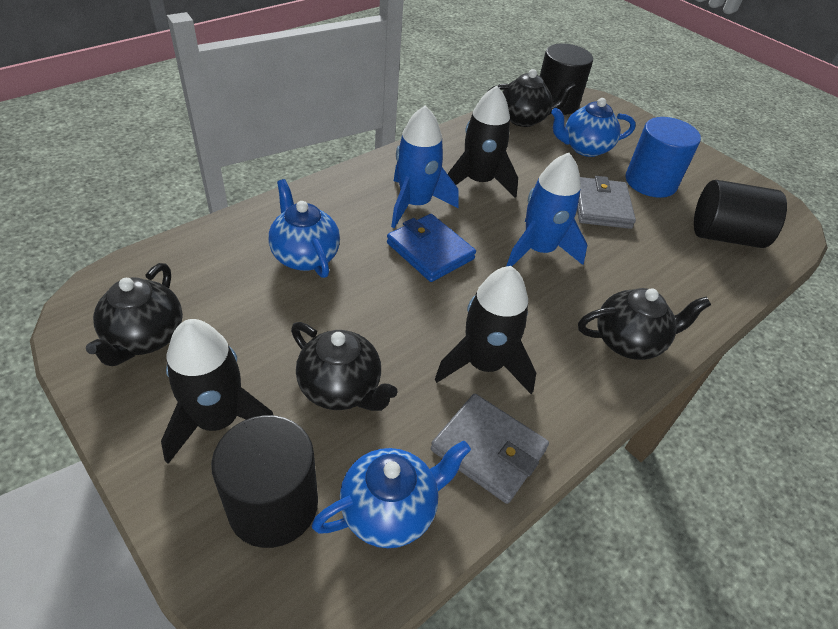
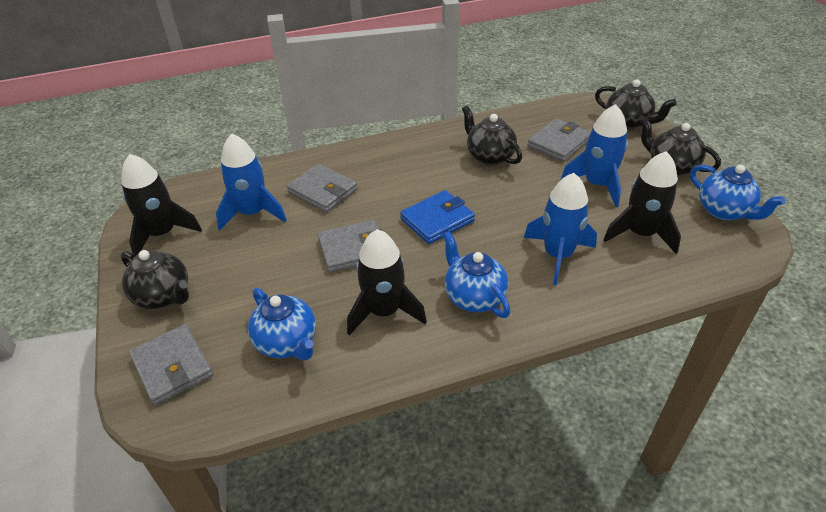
black cylinder: 3 -> 0
blue cylinder: 1 -> 0
blue rocket: 2 -> 3
grey wallet: 2 -> 4

